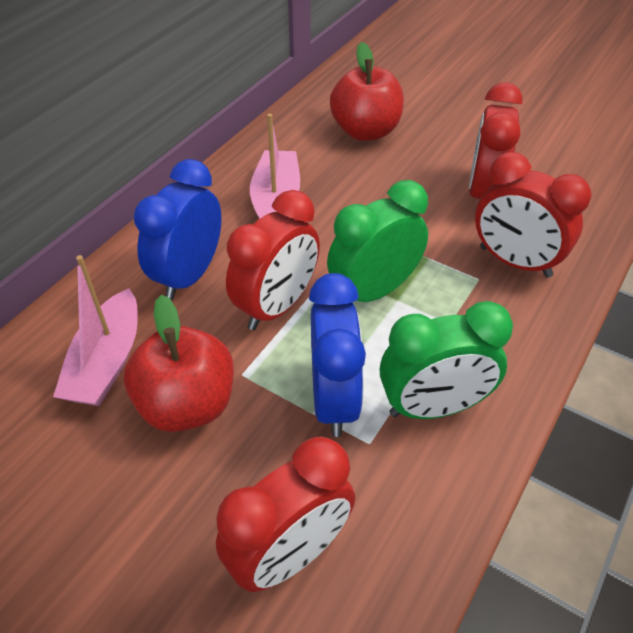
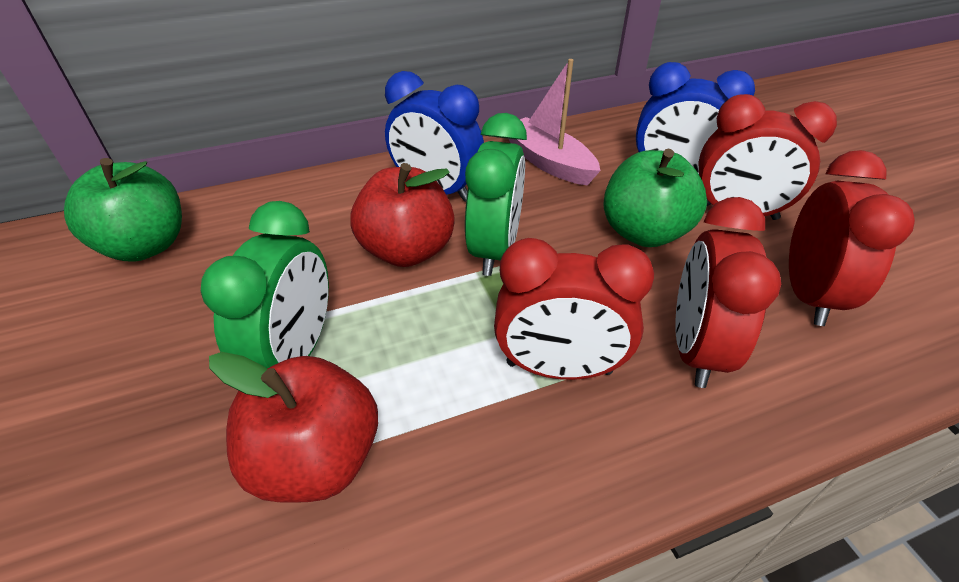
green apple: 0 -> 2
pink boat: 2 -> 1

